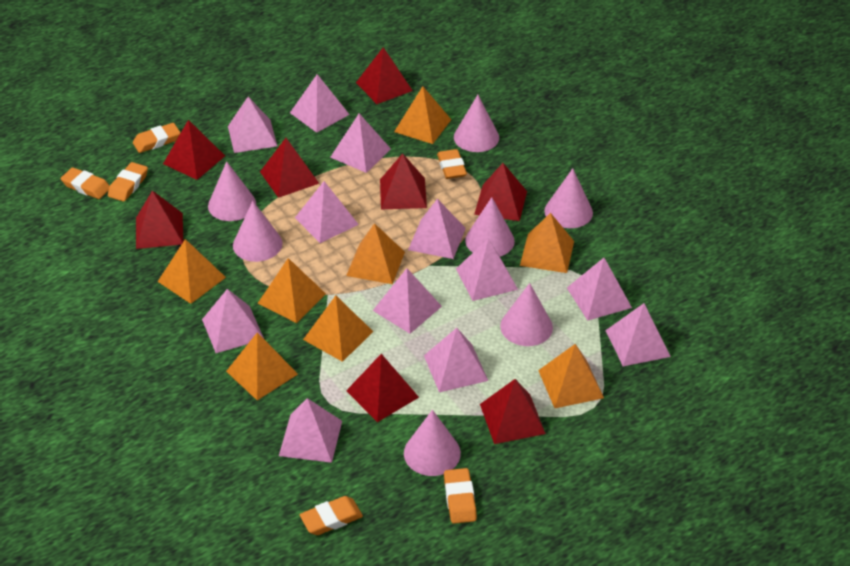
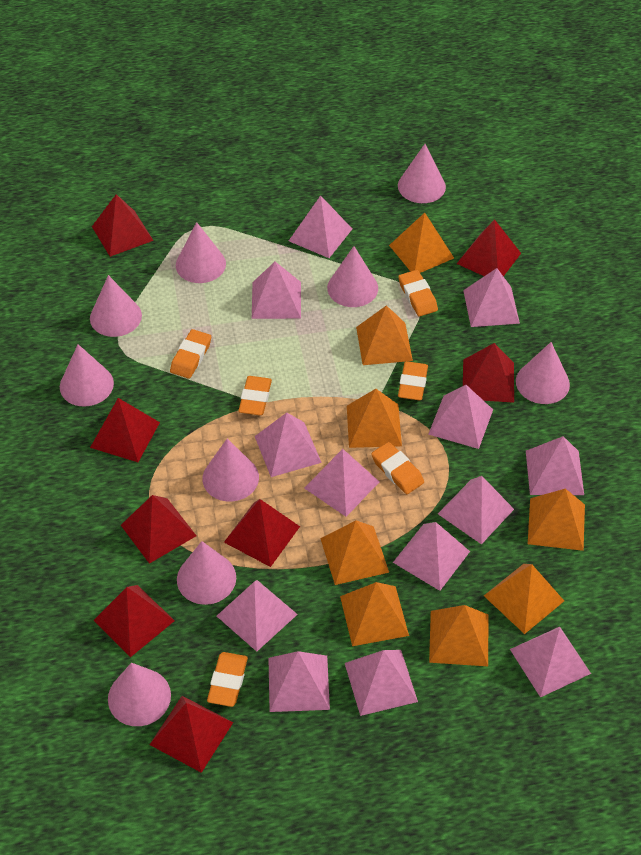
pink cone: 7 -> 9
pink pyramid: 12 -> 13

